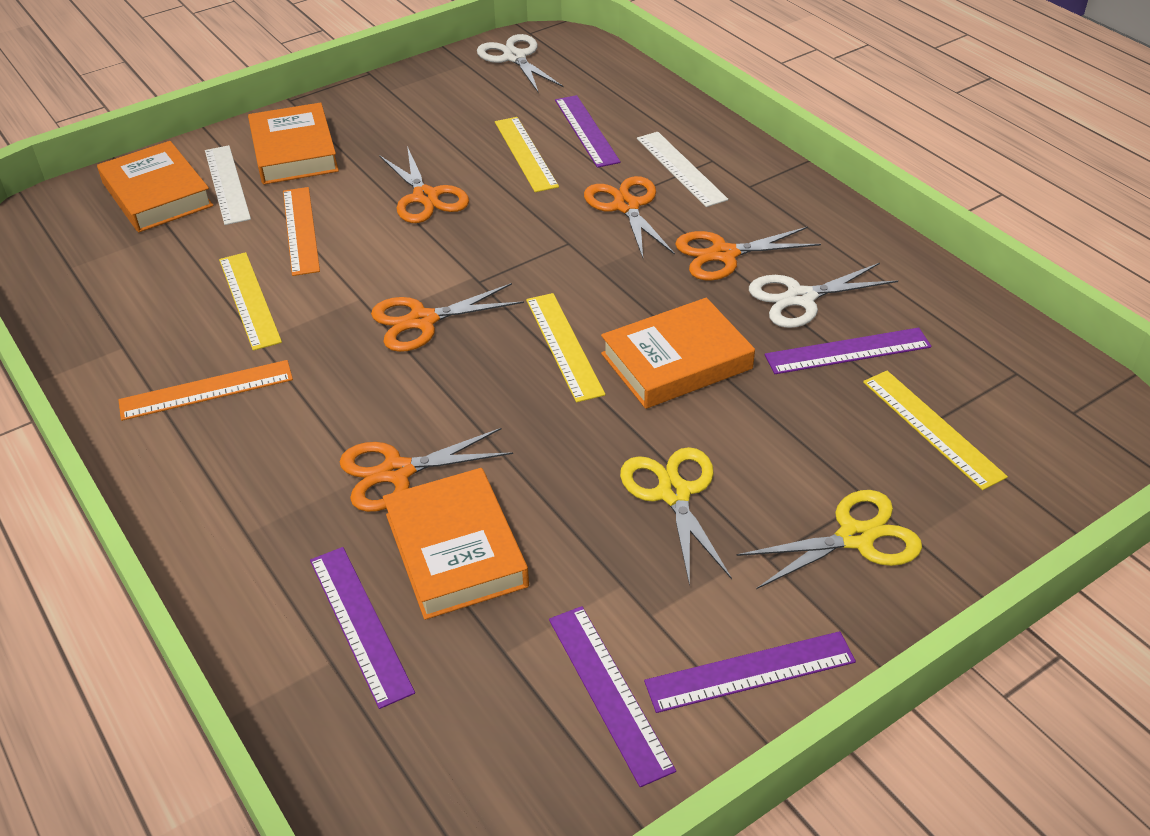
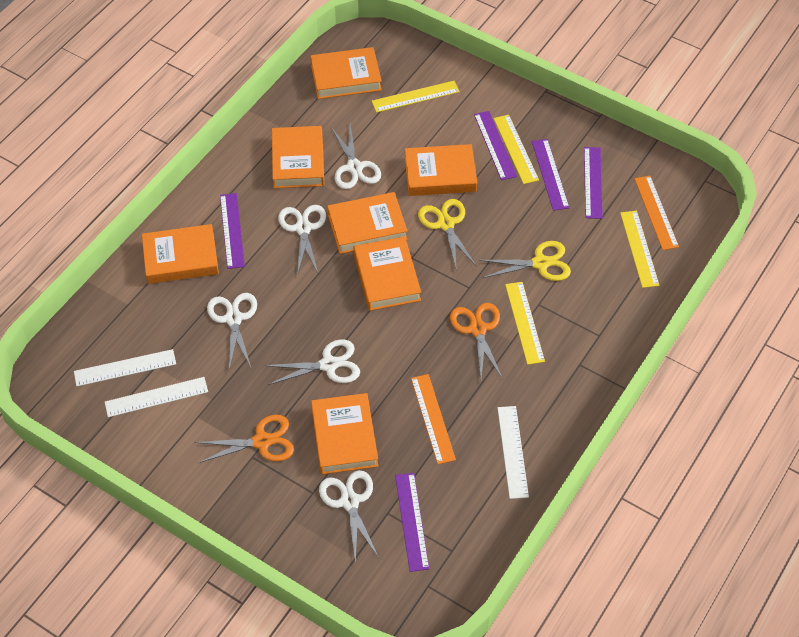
orange book: 4 -> 7
orange scissors: 5 -> 2
white ruler: 2 -> 3
white scissors: 2 -> 5

